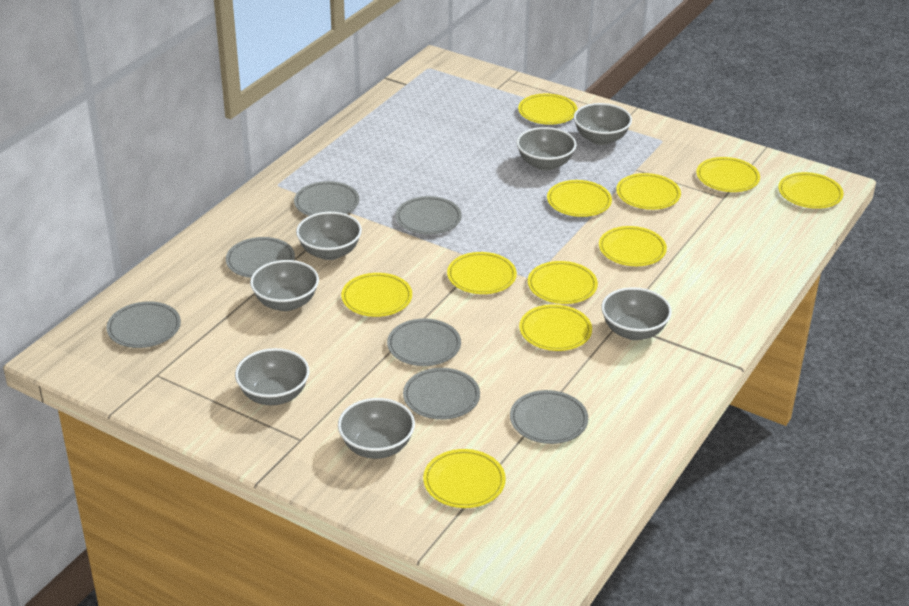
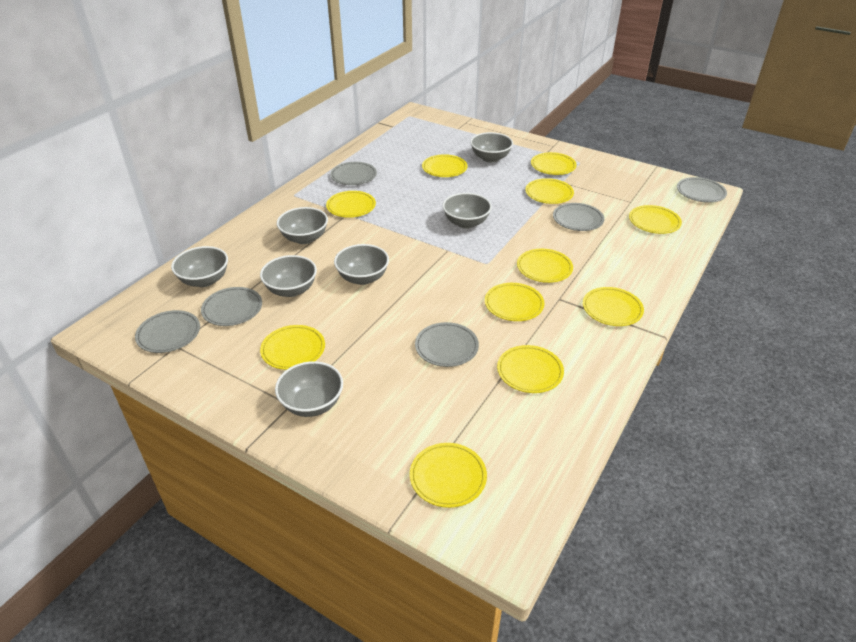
grey plate: 7 -> 6

